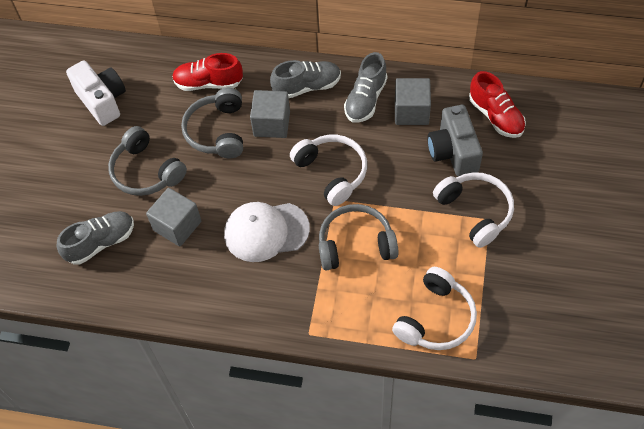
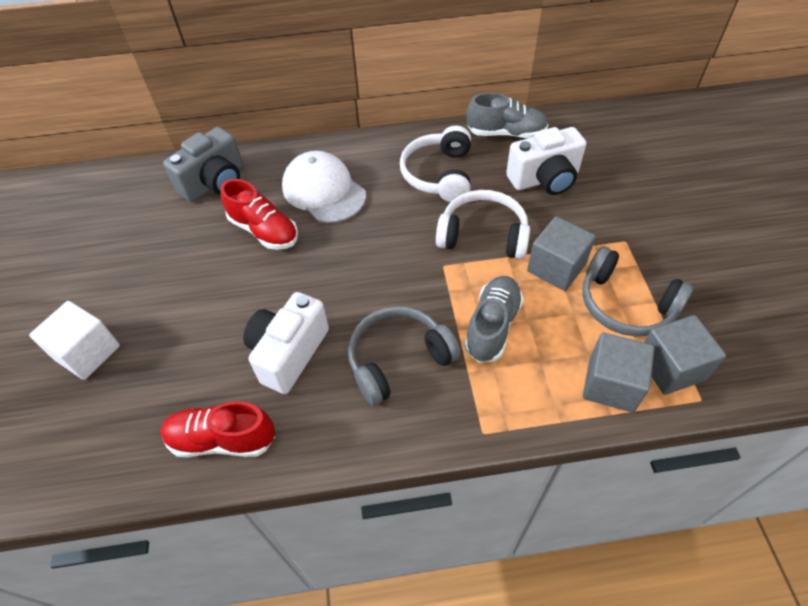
grey headphones: 3 -> 2
grey shoe: 3 -> 2
white camera: 1 -> 2
white cube: 0 -> 1
white headphones: 3 -> 2

